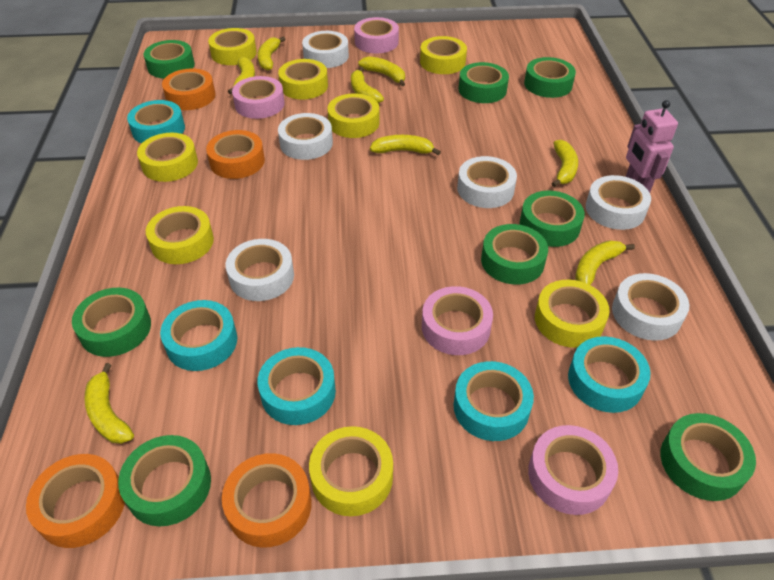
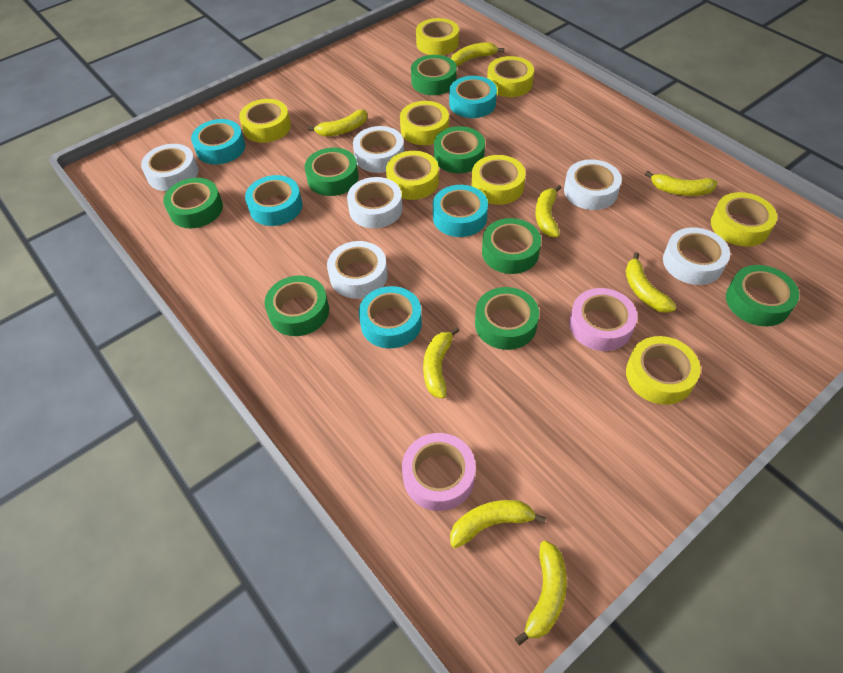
orange tape: 4 -> 0
pink robot: 1 -> 0
pink tape: 4 -> 2

